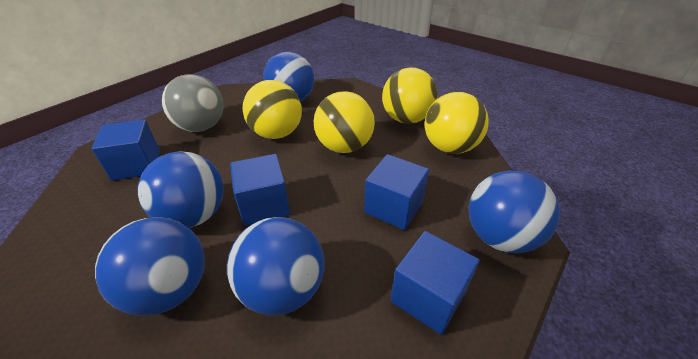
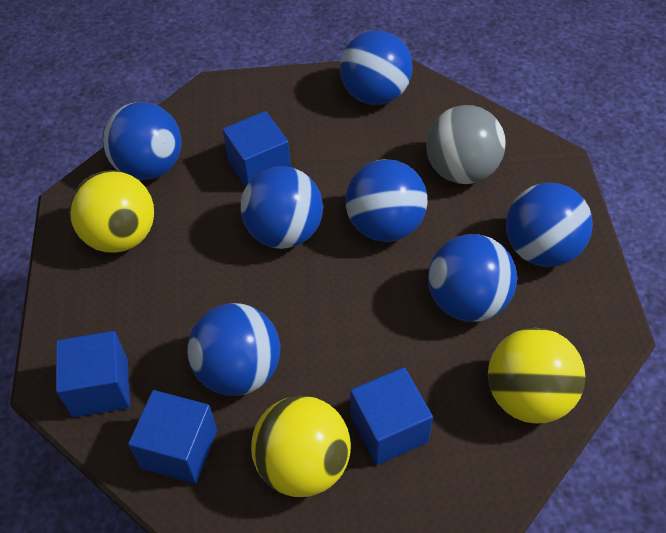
blue ball: 5 -> 7
yellow ball: 4 -> 3

